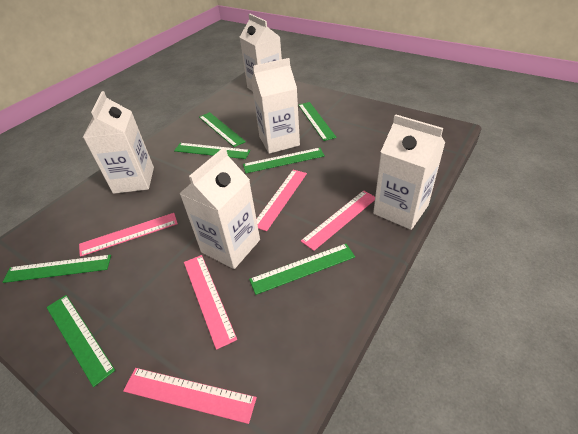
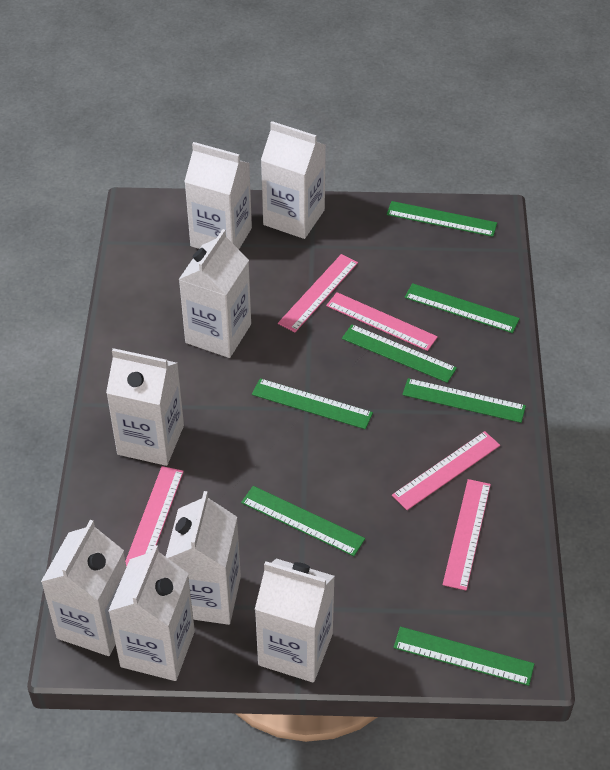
white carton: 5 -> 8

